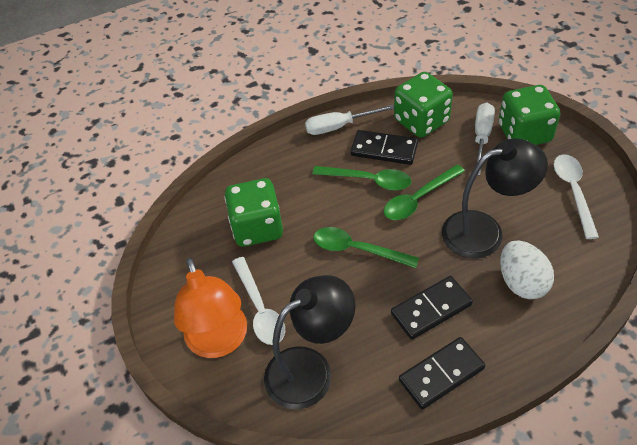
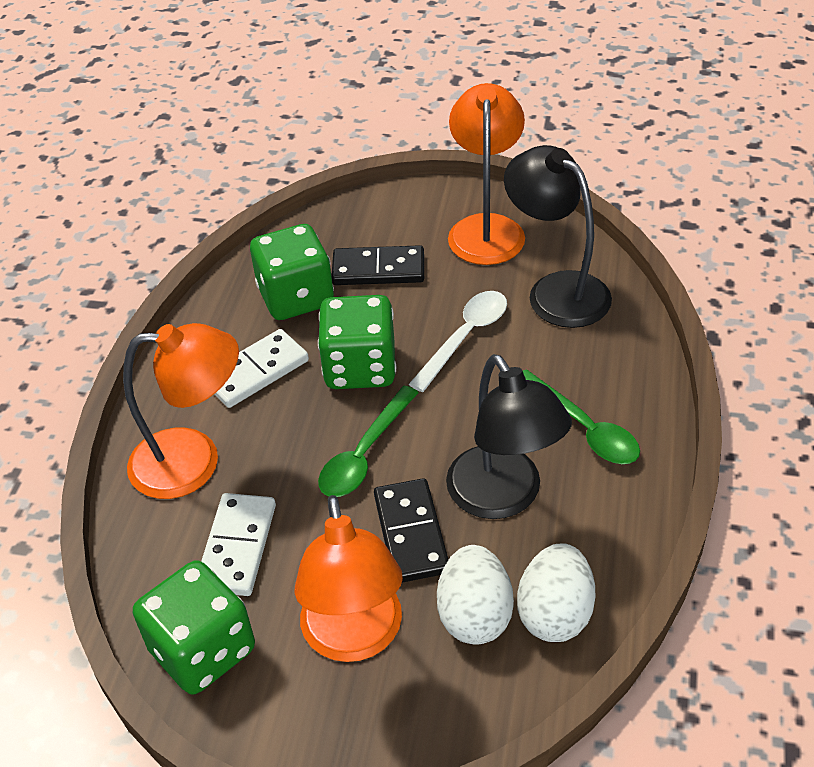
black domino: 3 -> 2
green spoon: 3 -> 2
orange lamp: 1 -> 3
white domino: 0 -> 2
white egg: 1 -> 2
white screwdriver: 2 -> 0
white spoon: 2 -> 1

